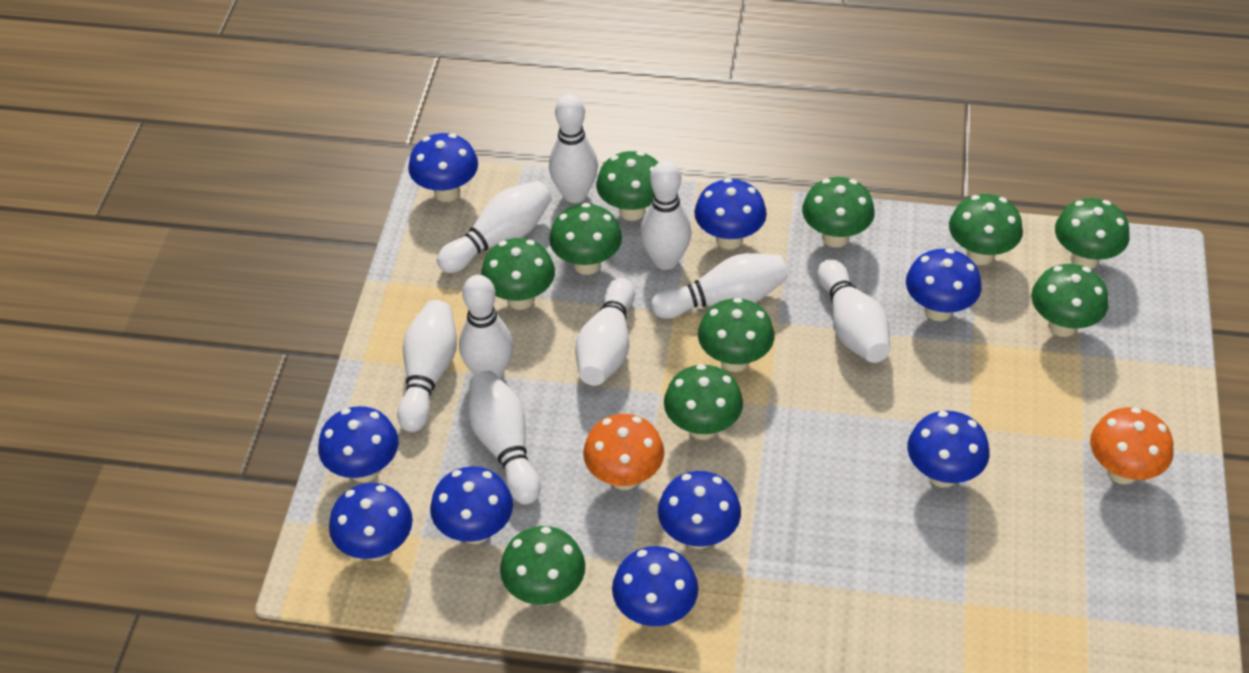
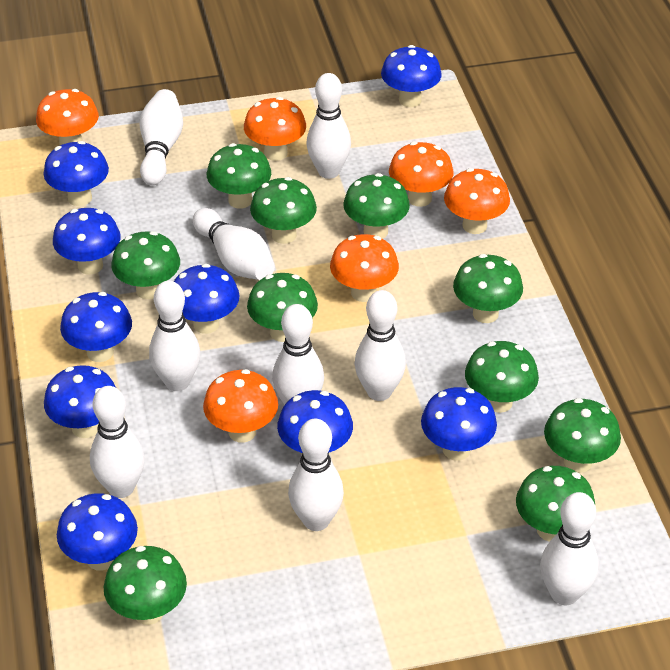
orange mushroom: 2 -> 6

